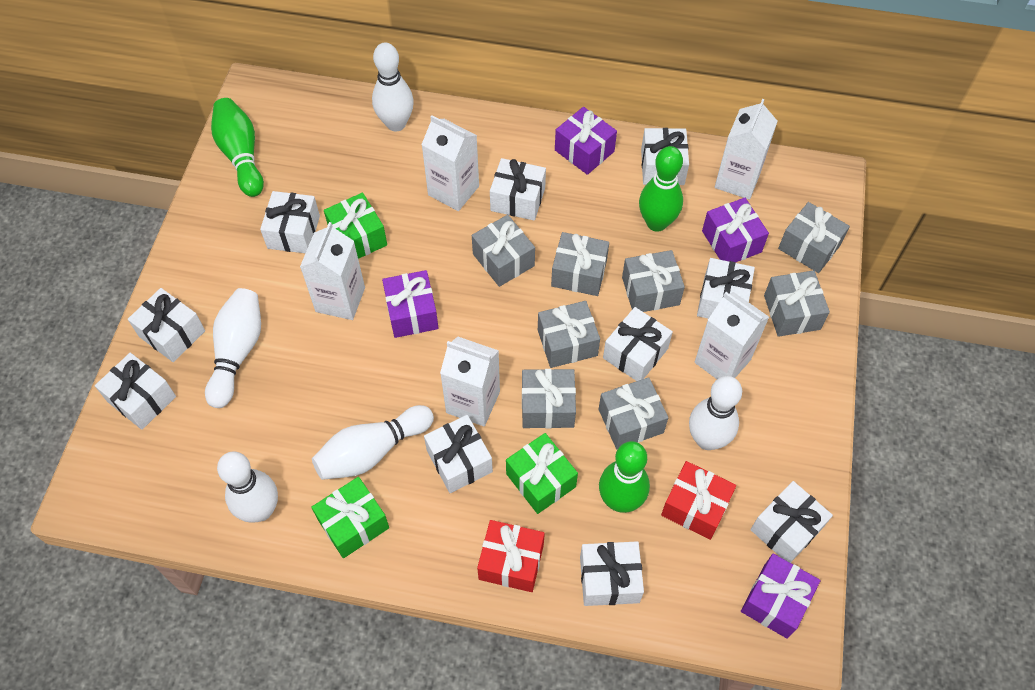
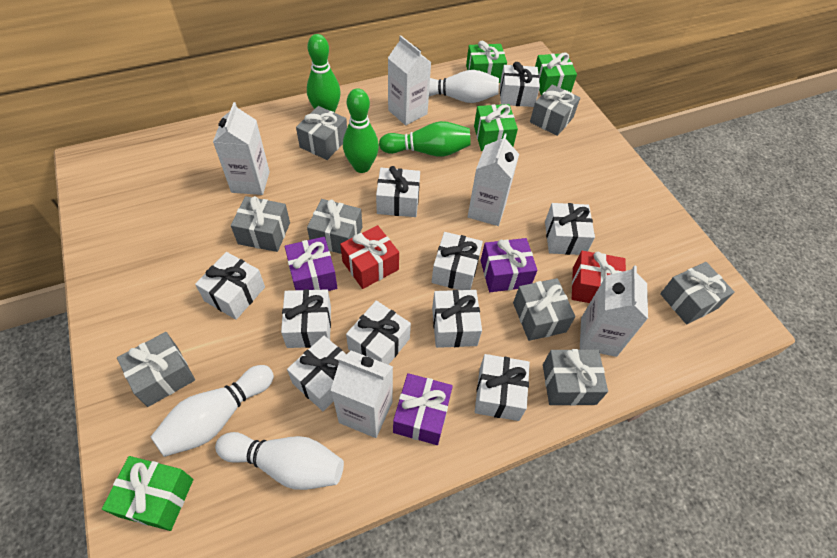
green gift: 3 -> 4
purple gift: 4 -> 3
white bowling pin: 5 -> 3

